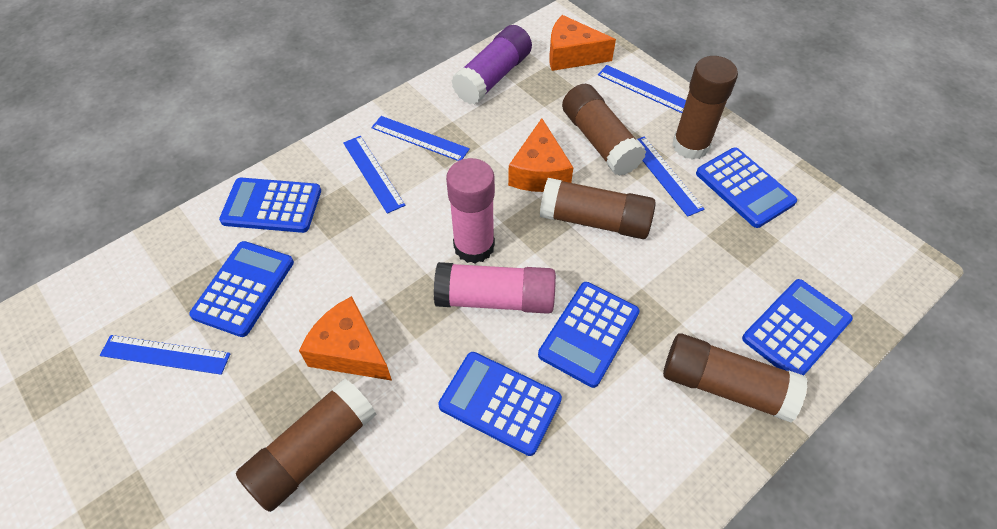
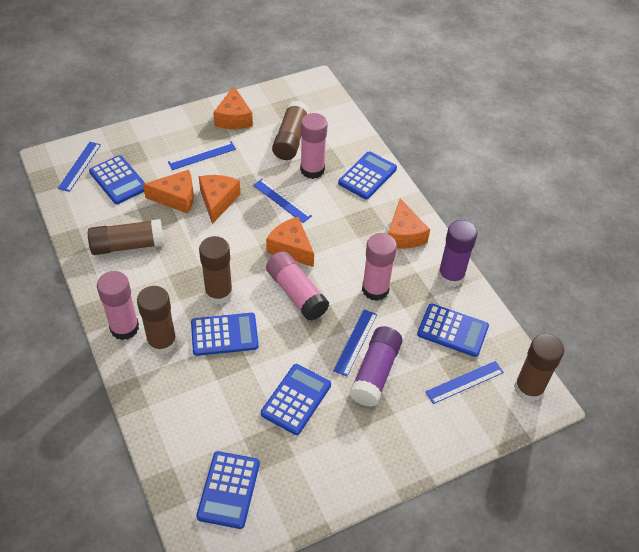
orange cheese: 3 -> 5
pink glue stick: 2 -> 4
purple glue stick: 1 -> 2

